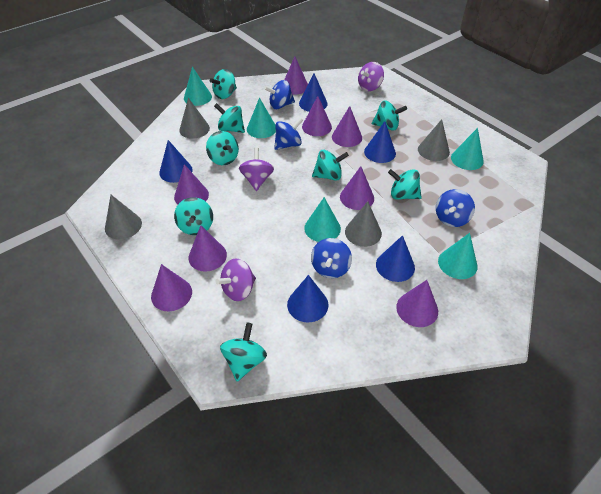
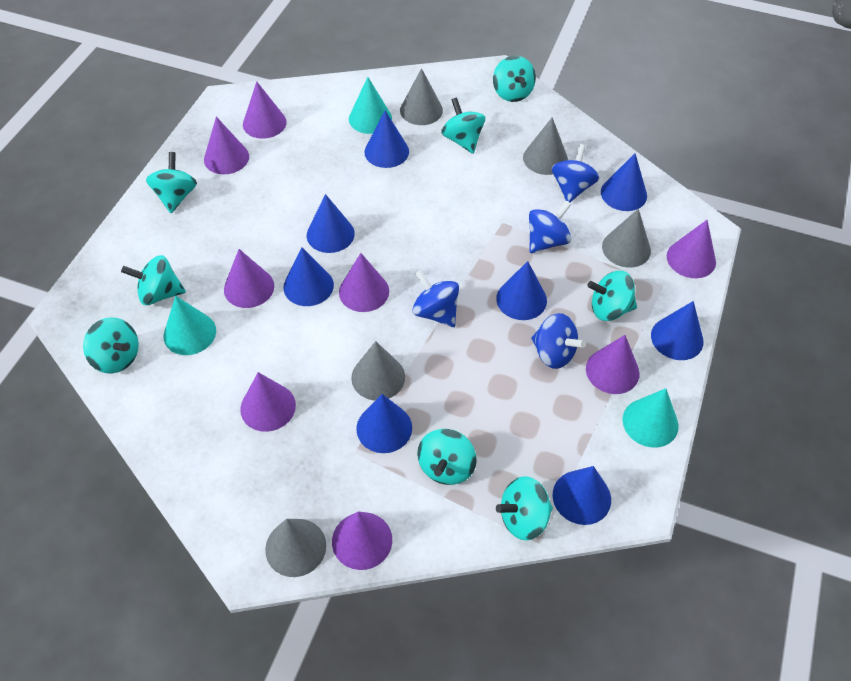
blue cone: 5 -> 8
grey cone: 4 -> 5
purple spinning top: 3 -> 0
turquoise cone: 5 -> 3

